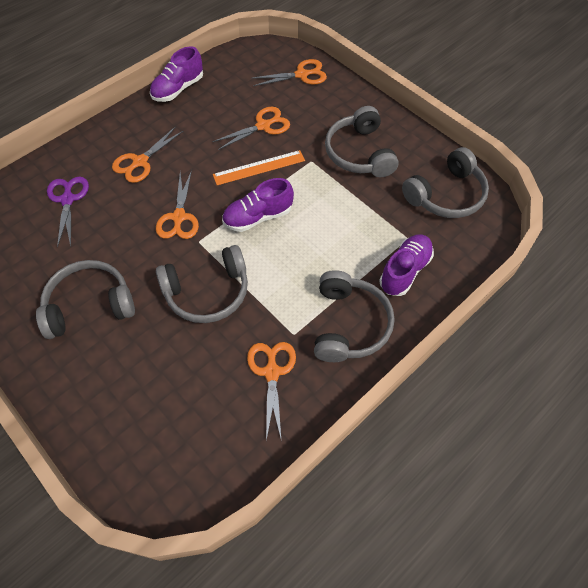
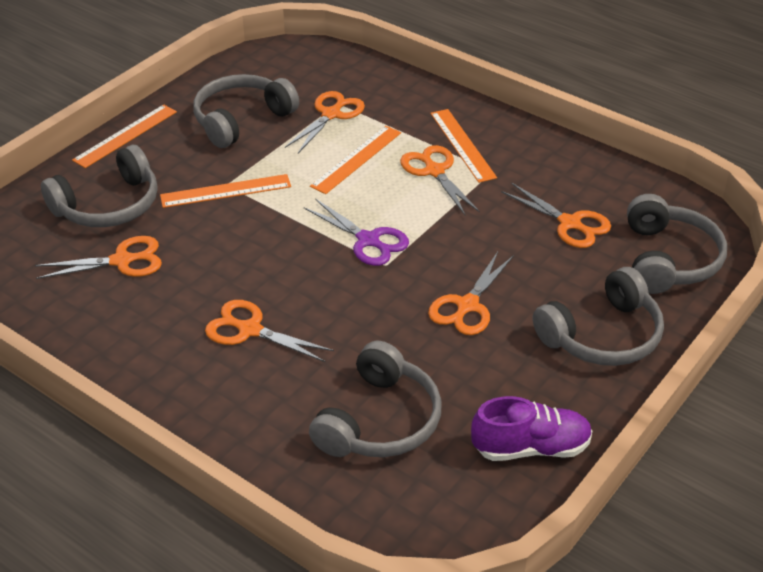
orange ruler: 1 -> 4
orange scissors: 5 -> 6
purple shoe: 3 -> 1

